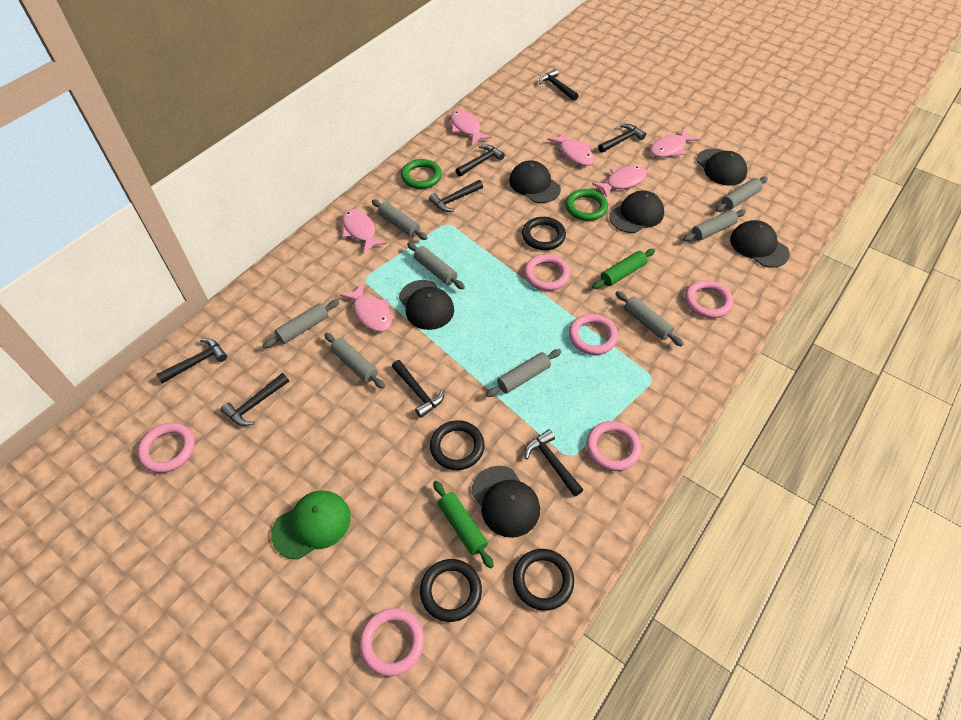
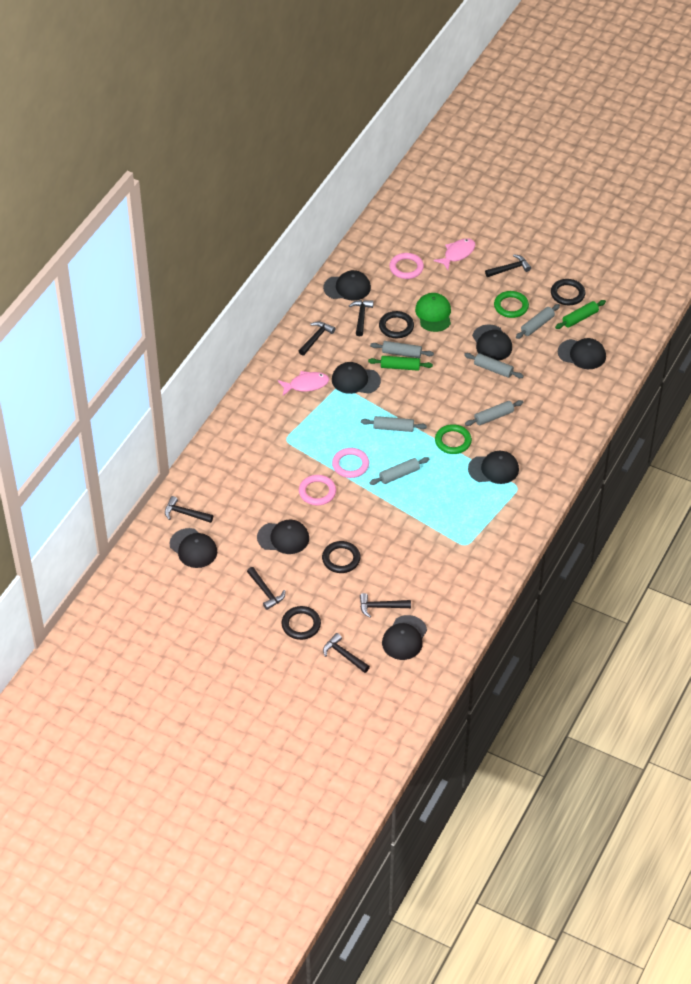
black cap: 6 -> 8
black hammer: 8 -> 7
grey rolling pin: 8 -> 6
pink fish: 6 -> 2
pink ring: 6 -> 3

